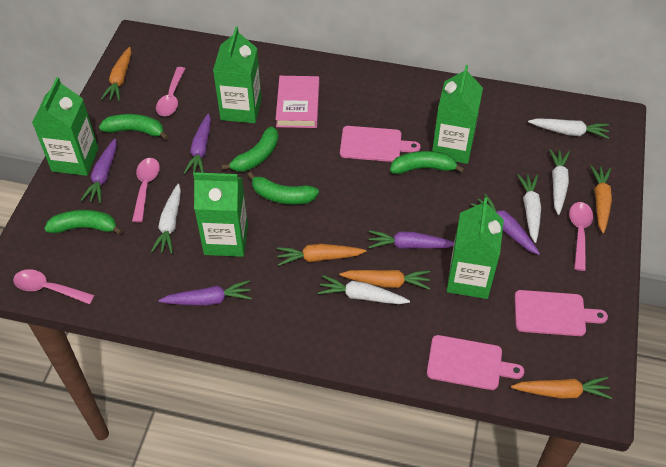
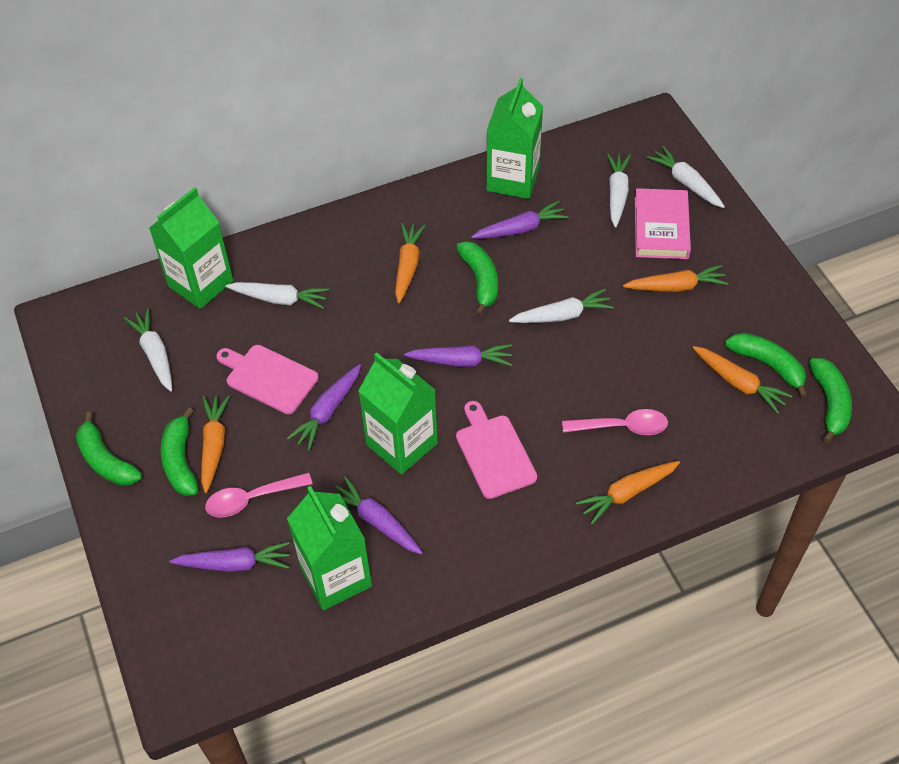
green carton: 5 -> 4
pink cutting board: 3 -> 2
pink spoon: 4 -> 2

